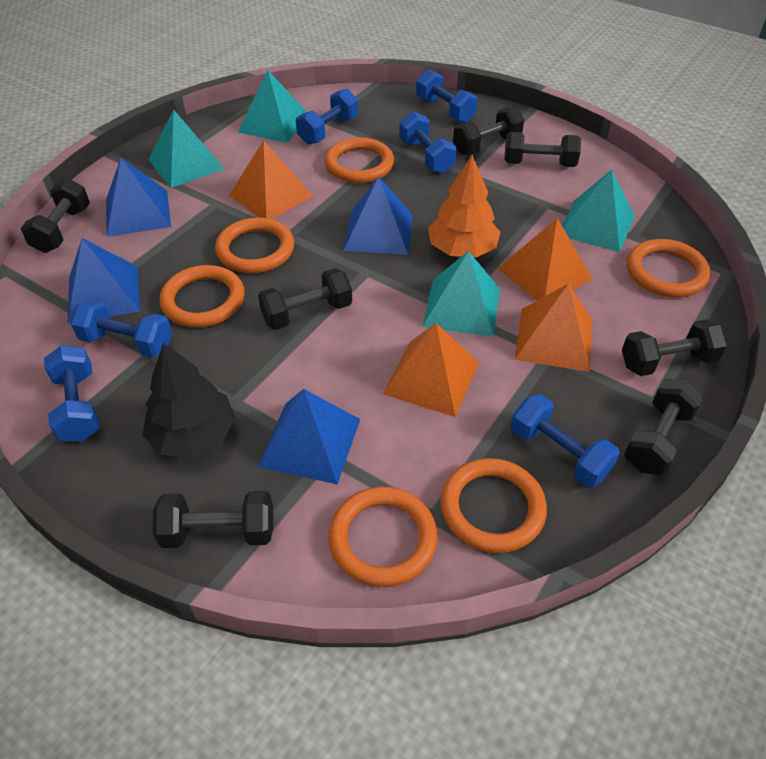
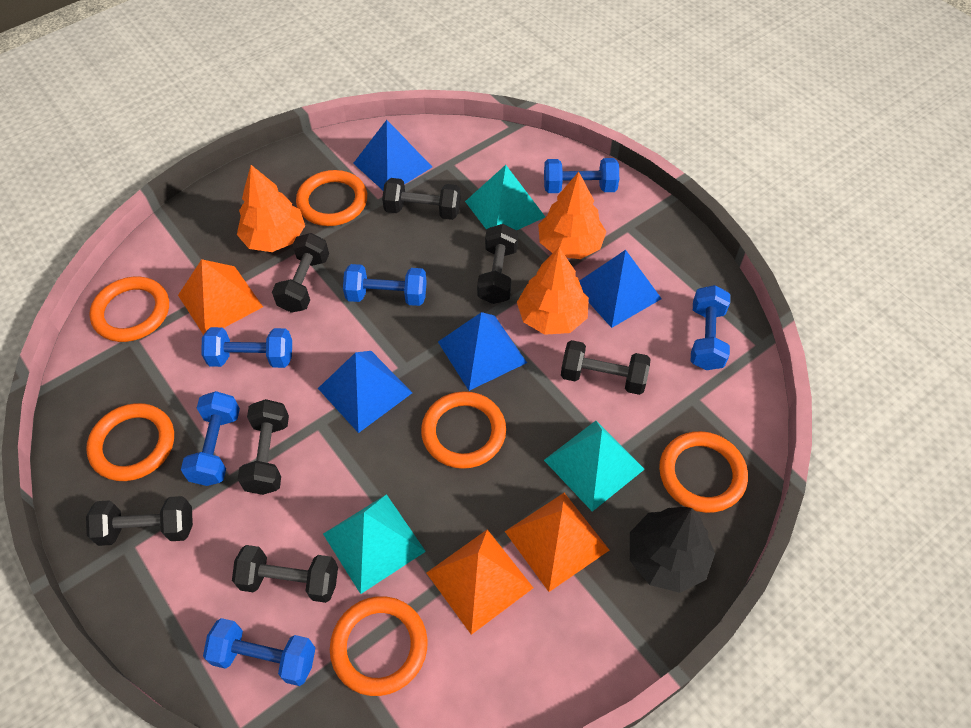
orange pyramid: 4 -> 3
orange tree: 1 -> 3
turquoise pyramid: 4 -> 3

